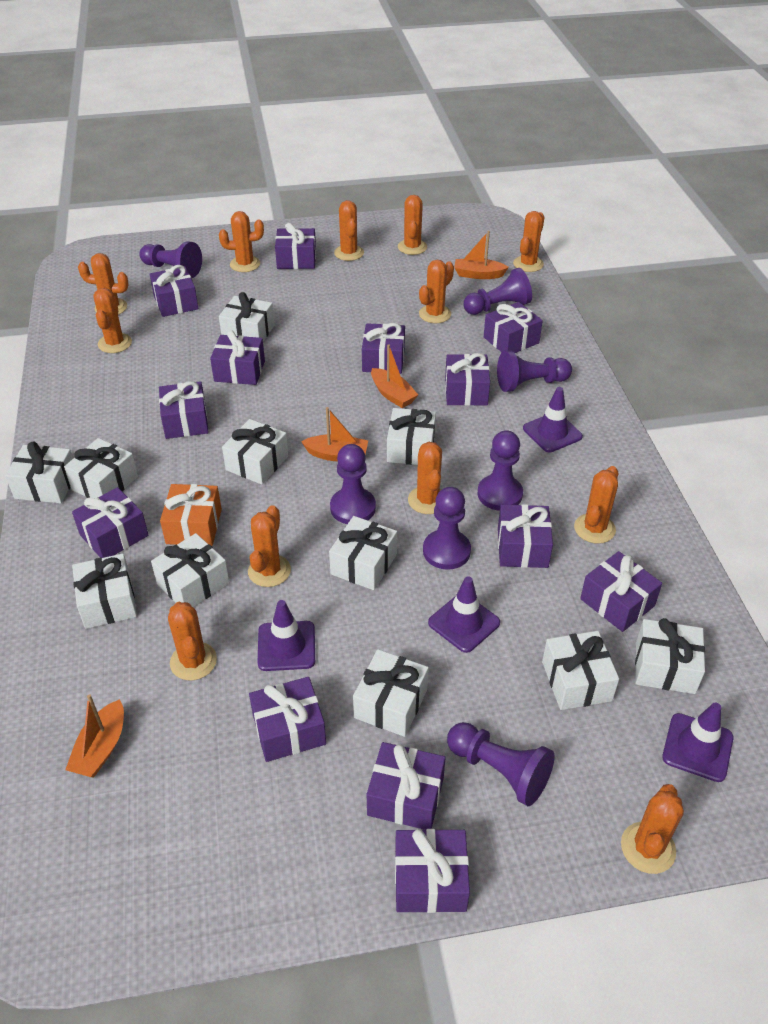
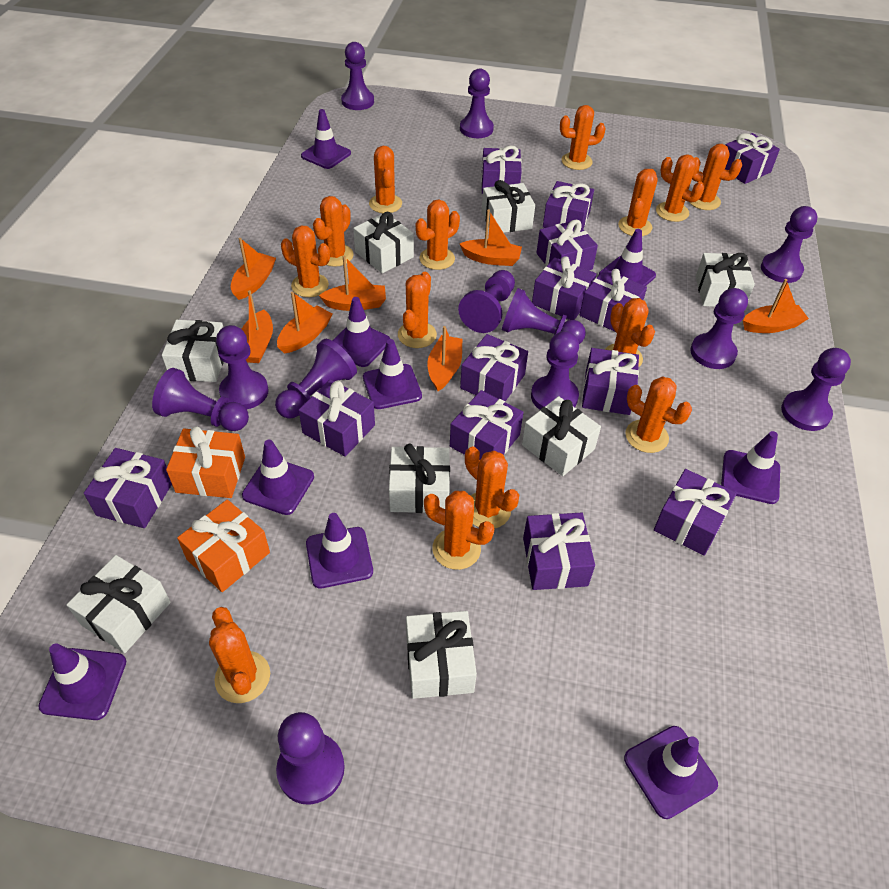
orange boat: 4 -> 7
orange cactus: 12 -> 14
orange gift: 1 -> 2
purple pawn: 7 -> 12
purple traffic cone: 4 -> 9
white gift: 11 -> 8

